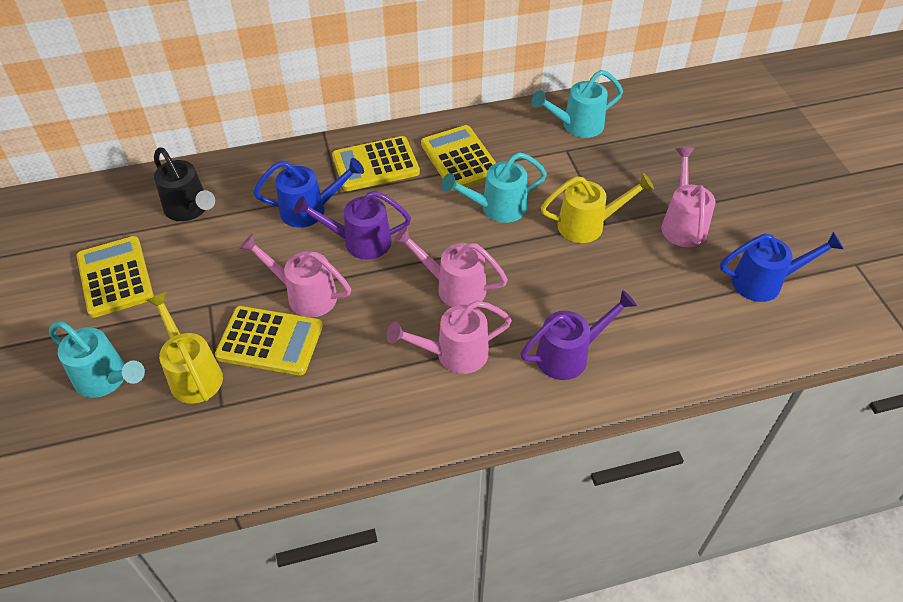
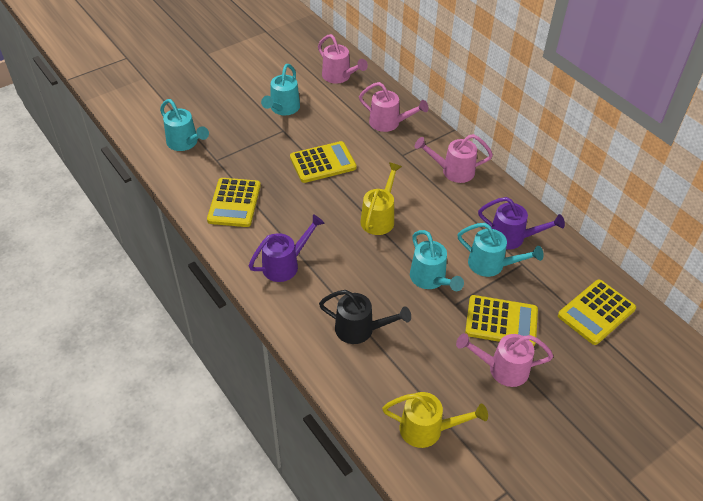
blue watering can: 2 -> 0
turquoise watering can: 3 -> 4

